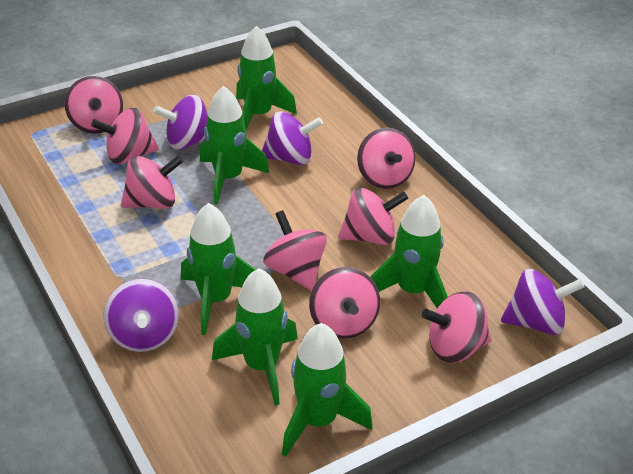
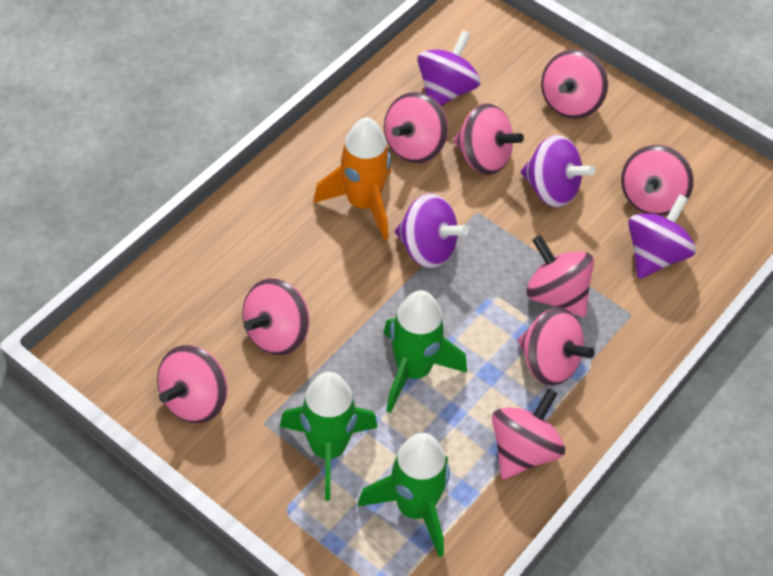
green rocket: 6 -> 3
orange rocket: 0 -> 1
pink spinning top: 8 -> 9

